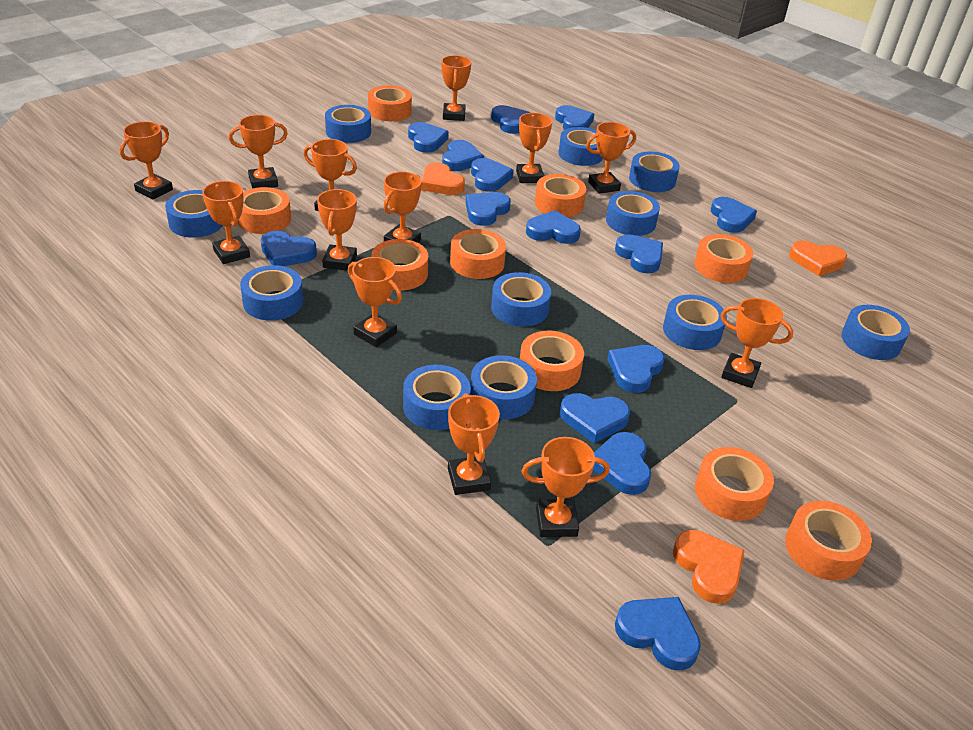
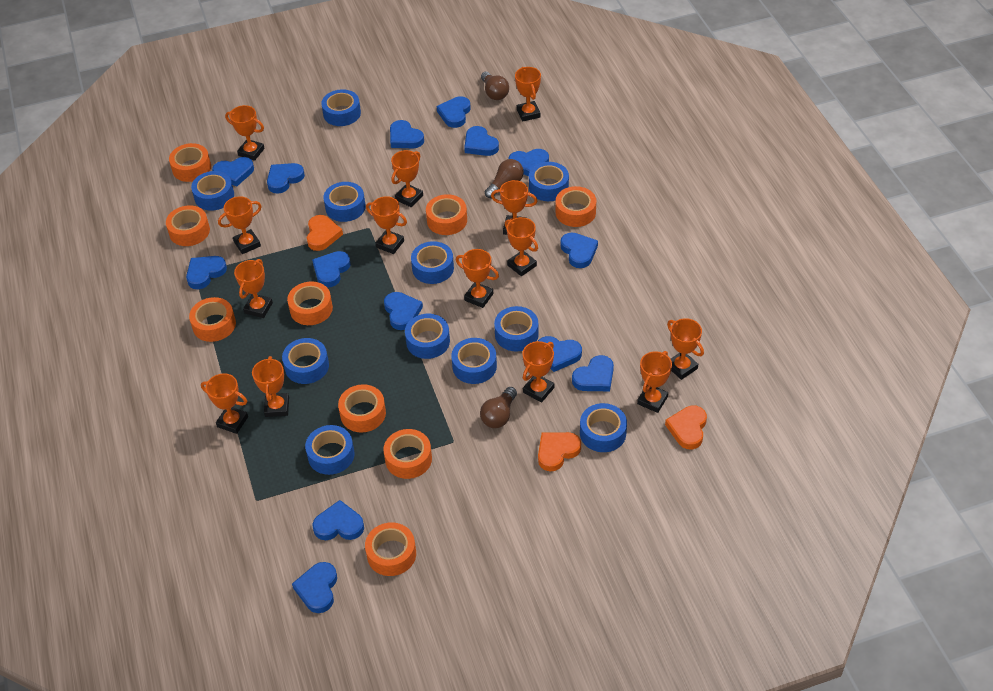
brown light bulb: 0 -> 3
orange trophy: 13 -> 14

